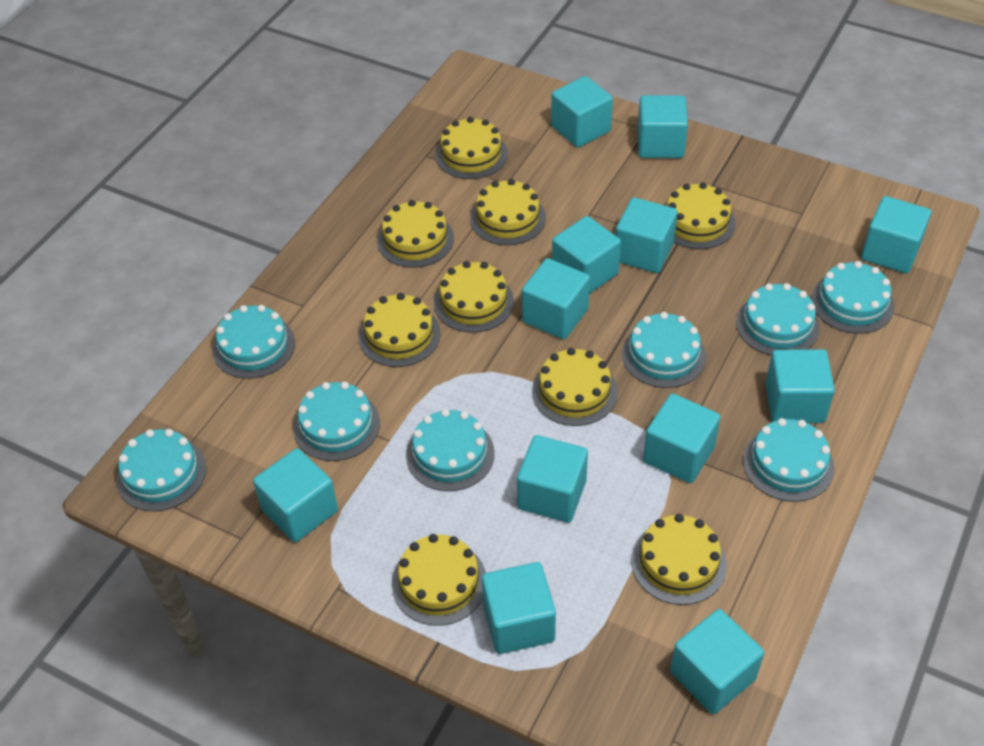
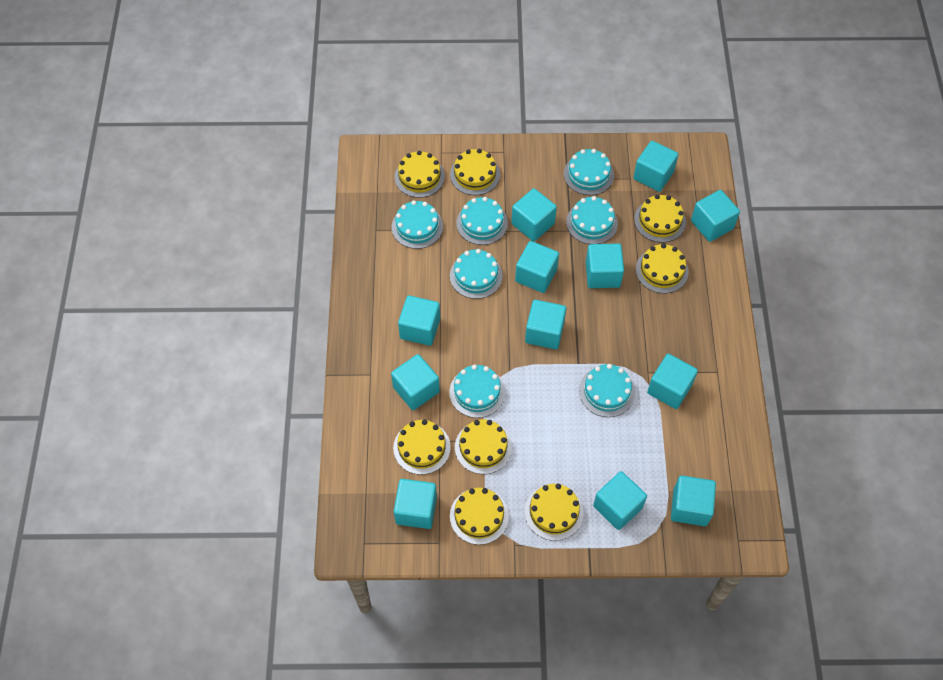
turquoise cake: 8 -> 7
yellow cake: 9 -> 8

